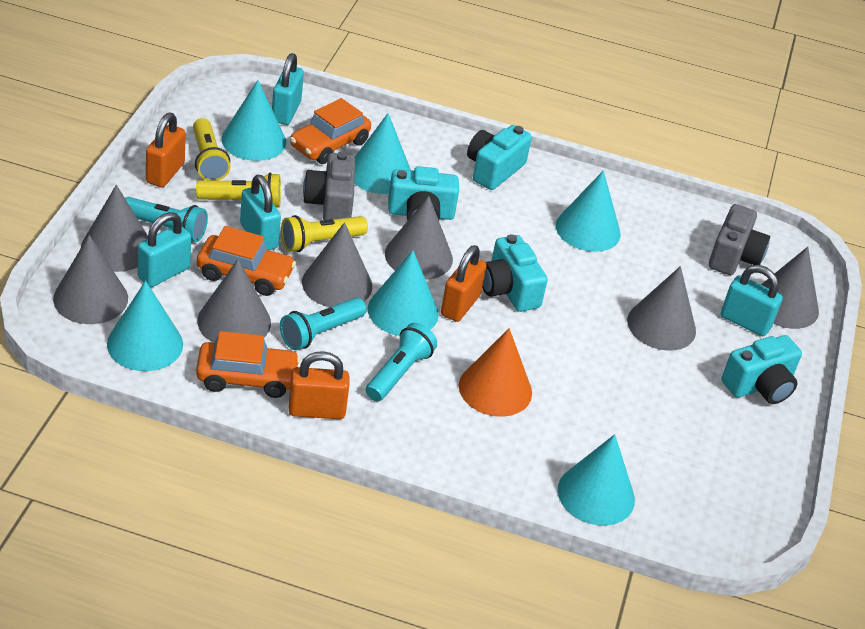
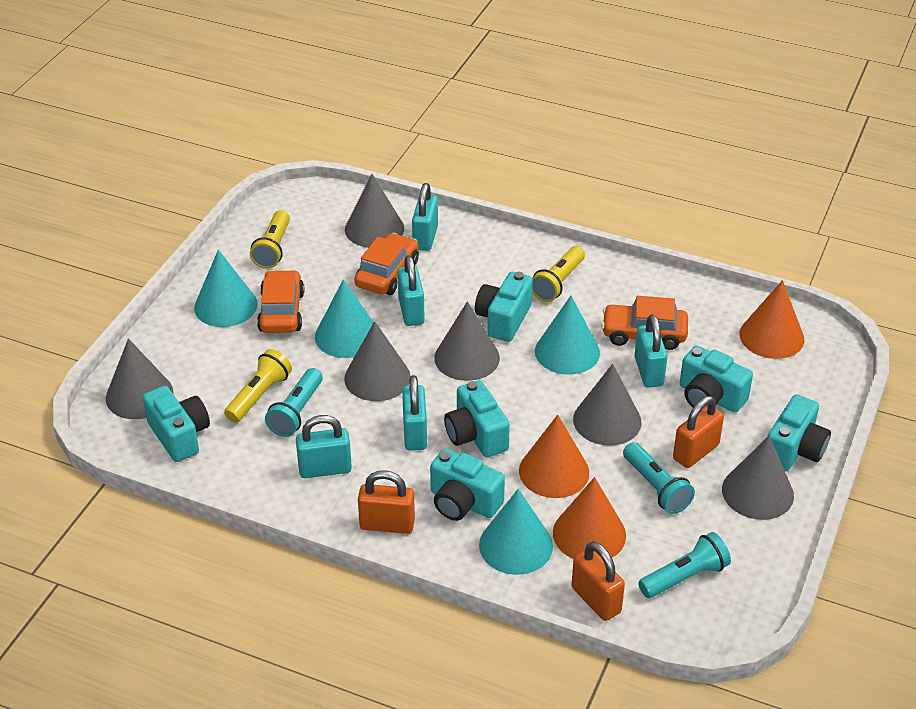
grey camera: 2 -> 0
grey cone: 7 -> 6
orange cone: 1 -> 3
turquoise camera: 4 -> 6
turquoise cone: 6 -> 4
turquoise padlock: 4 -> 5

